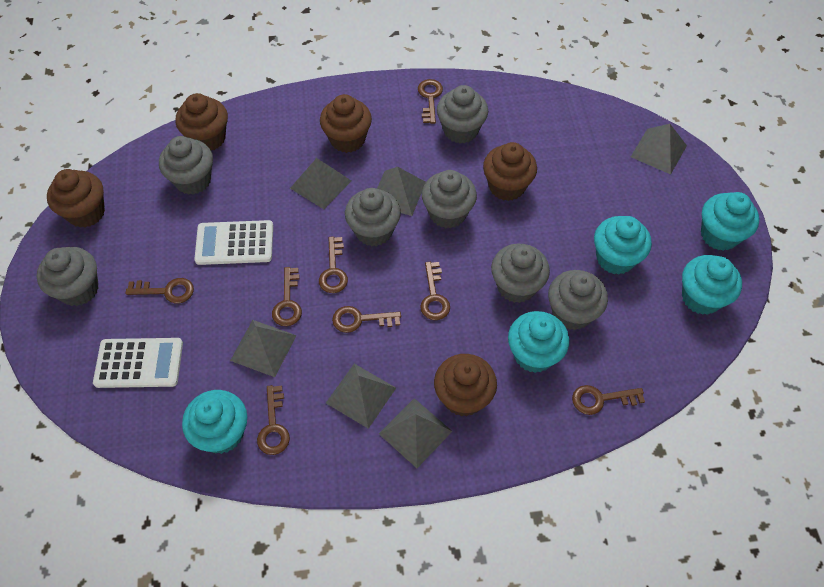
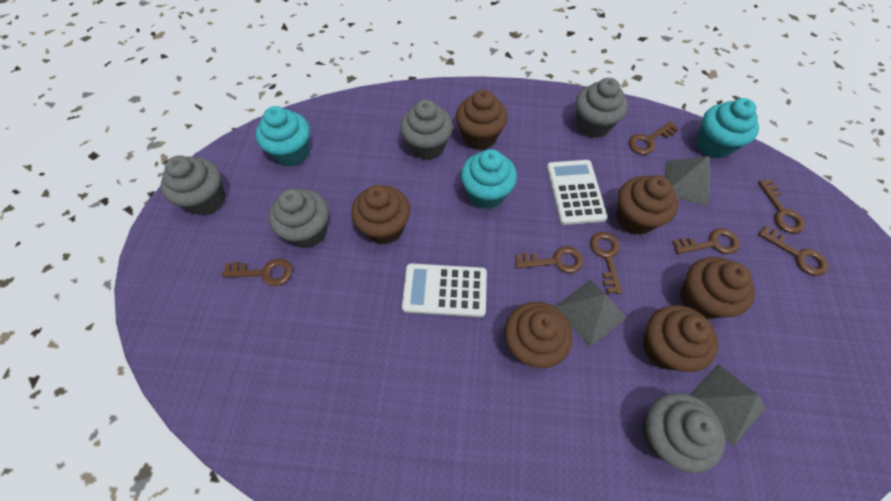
brown cupcake: 5 -> 6
brown key: 8 -> 7
grey cupcake: 7 -> 5
grey pyramid: 6 -> 3
turquoise cupcake: 5 -> 3

